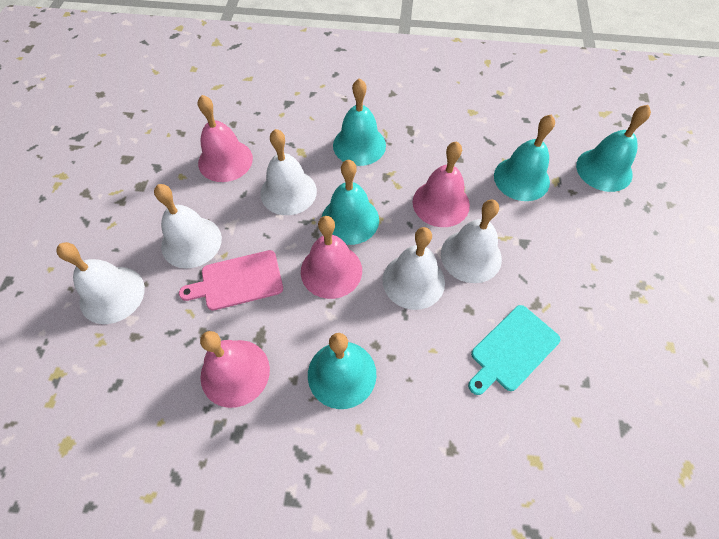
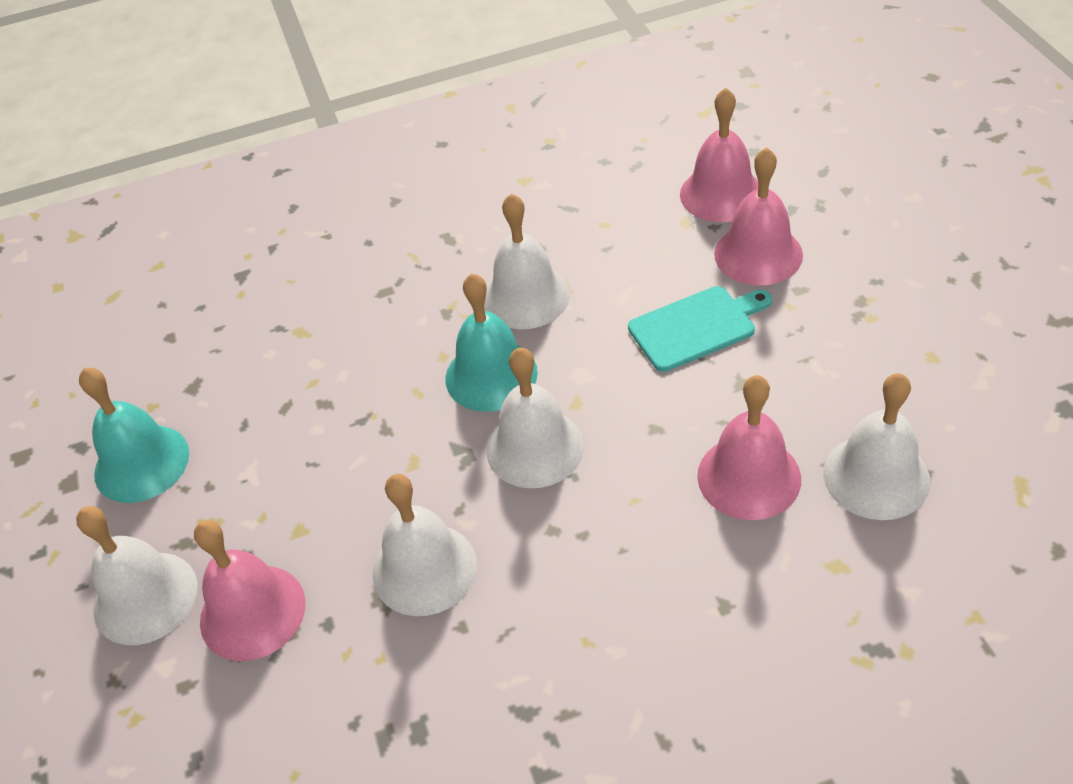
pink cutting board: 1 -> 0
turquoise bell: 5 -> 2

